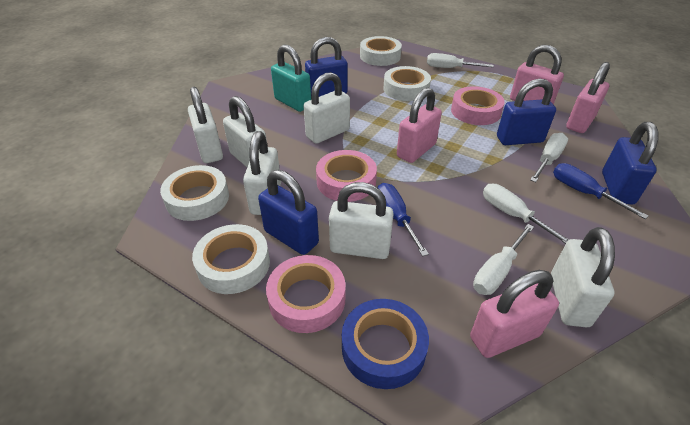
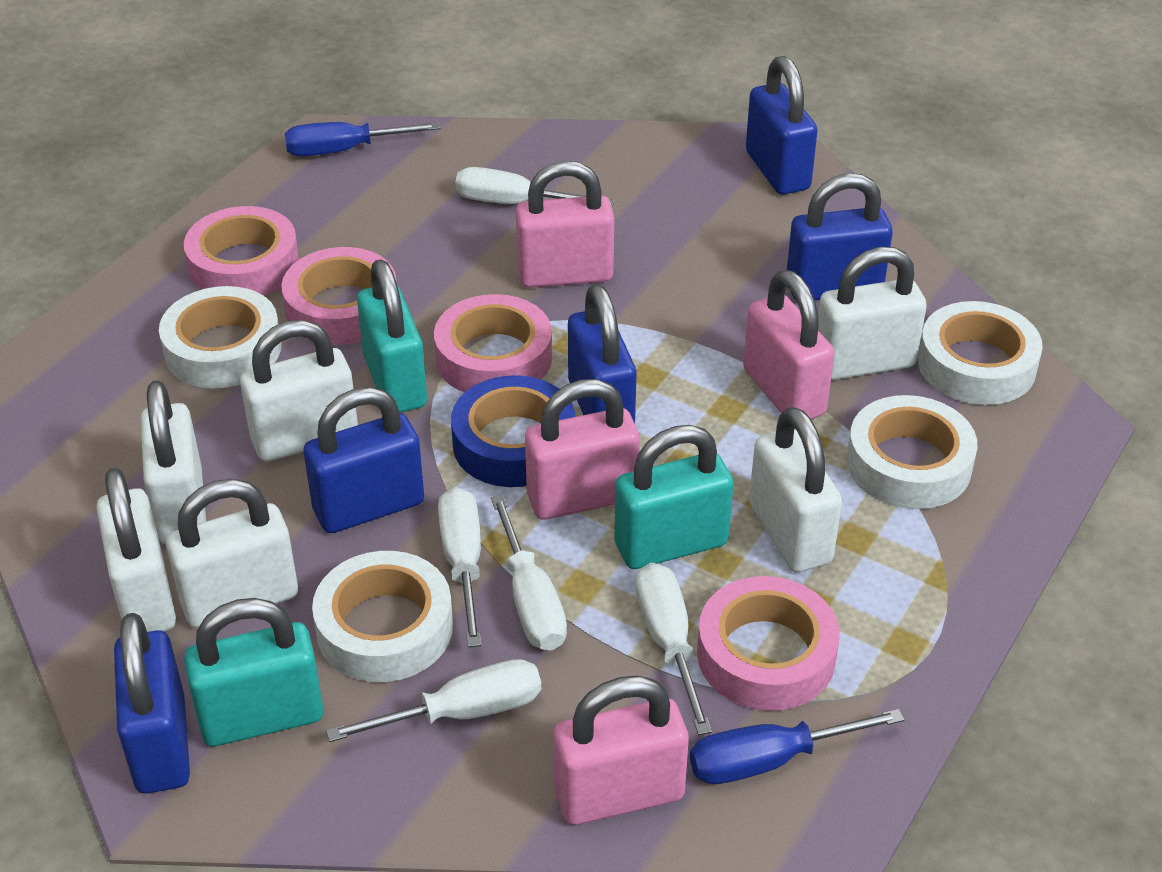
blue padlock: 4 -> 5
pink tape: 3 -> 4
turquoise padlock: 1 -> 3
white screwdriver: 4 -> 5

